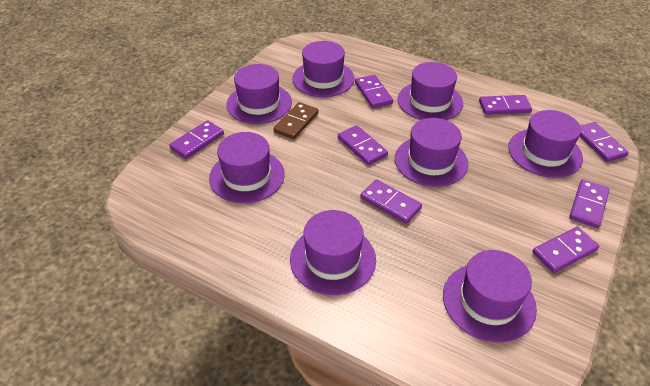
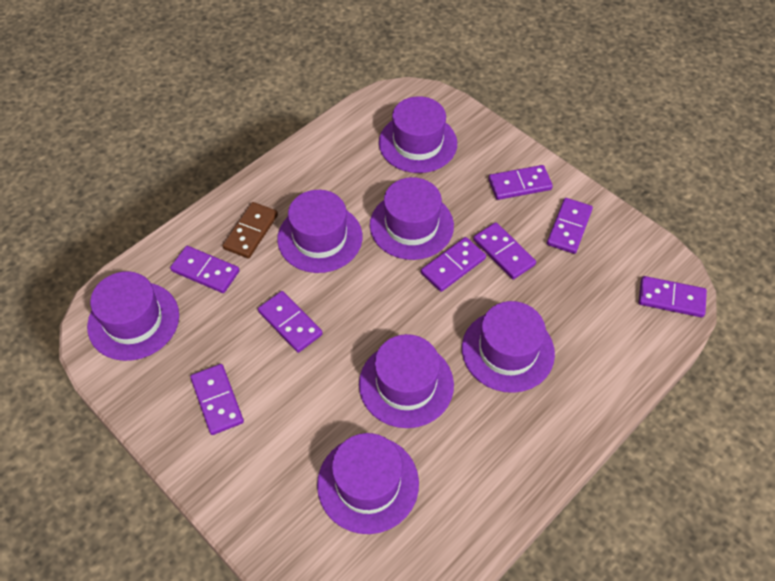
purple hat: 8 -> 7

